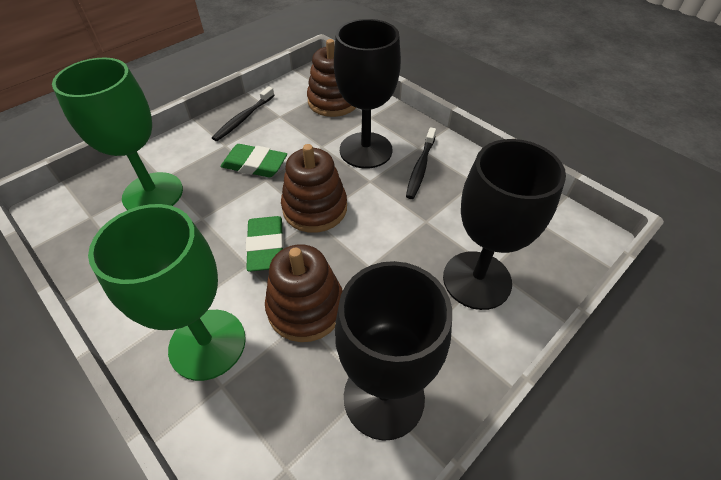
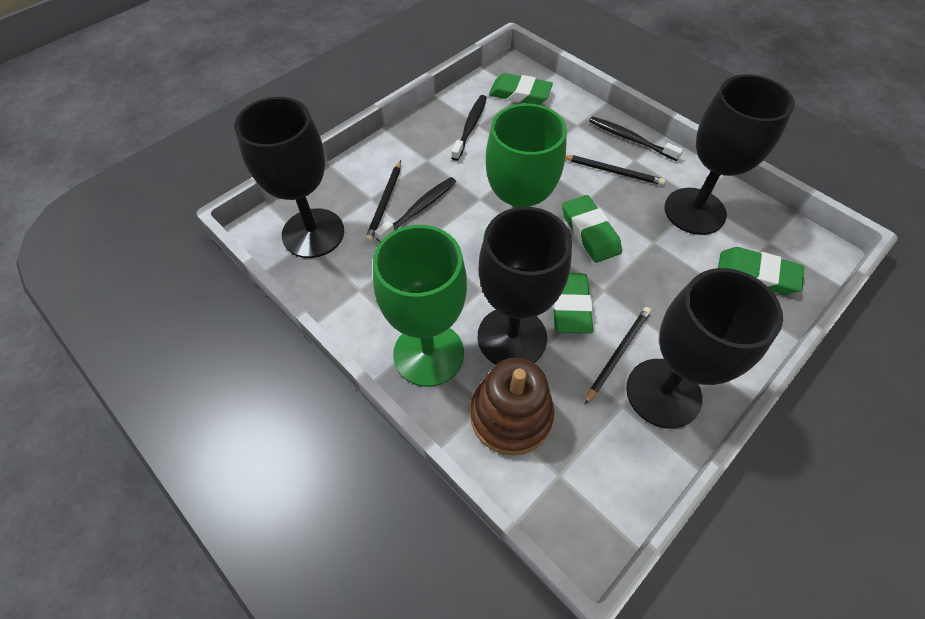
black goblet: 3 -> 4
black pencil: 0 -> 3
black toothbrush: 2 -> 3
brown stacking toy: 3 -> 1
green eraser: 2 -> 4

